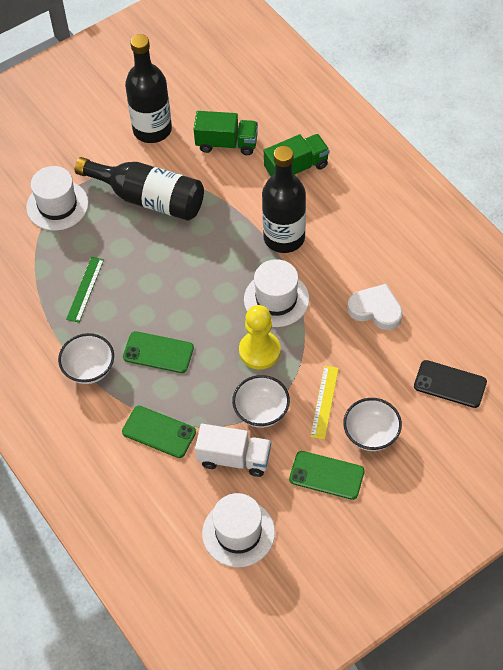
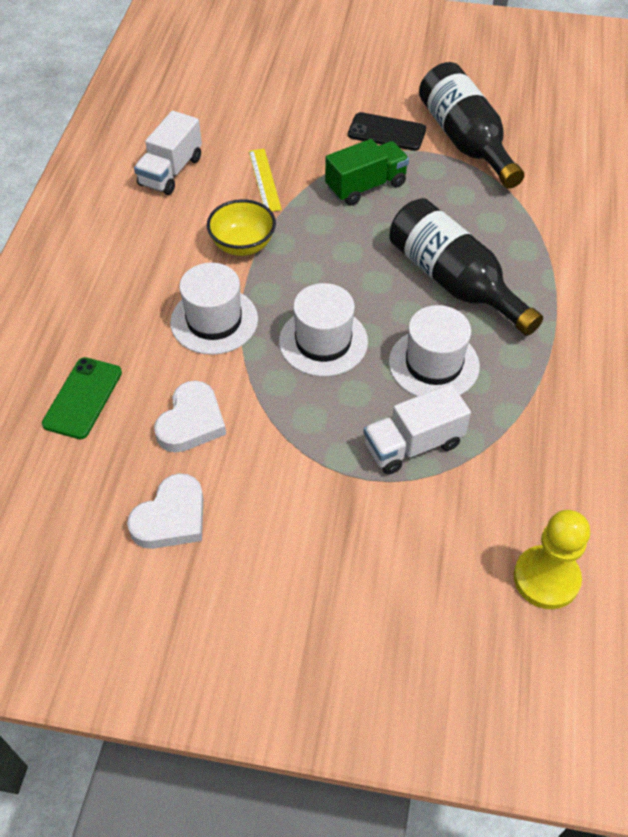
black bottle: 3 -> 2
green phone: 3 -> 1
green ruler: 1 -> 0
green truck: 2 -> 1
white bowl: 3 -> 0
white heart: 1 -> 2
white truck: 1 -> 2
yellow bowl: 0 -> 1

